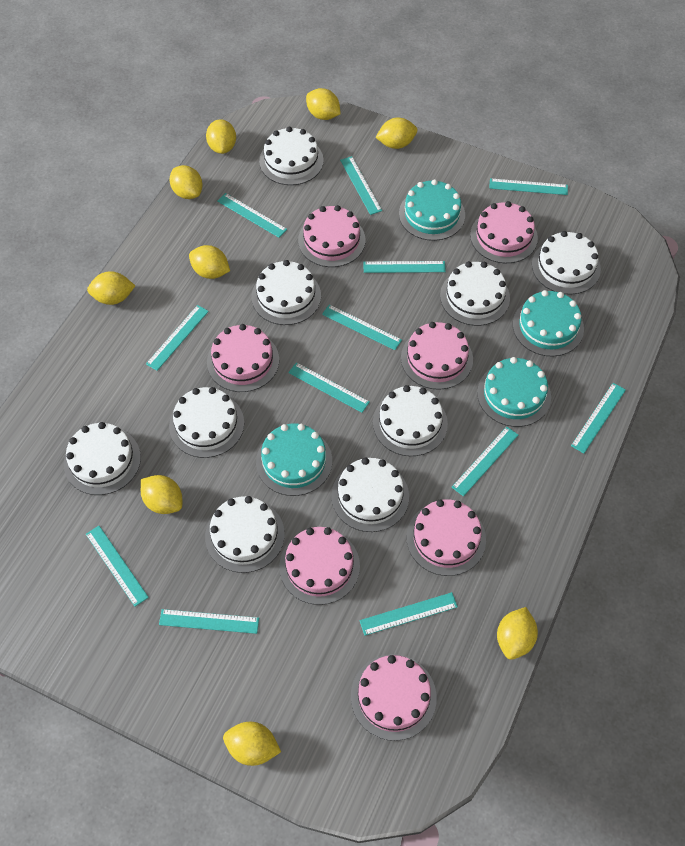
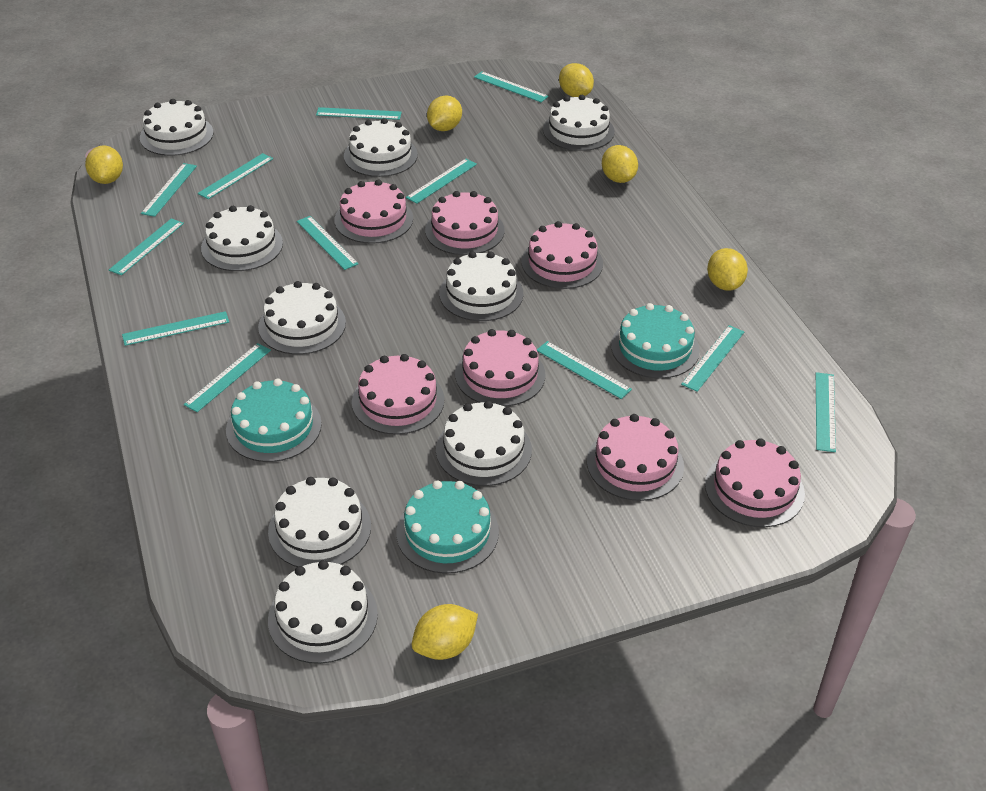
turquoise cake: 4 -> 3
yellow lemon: 9 -> 6

